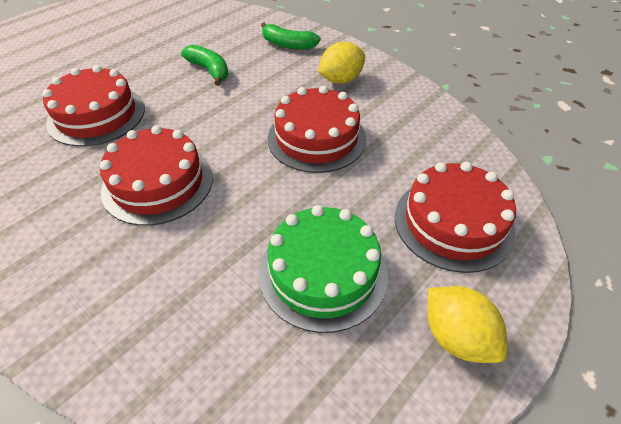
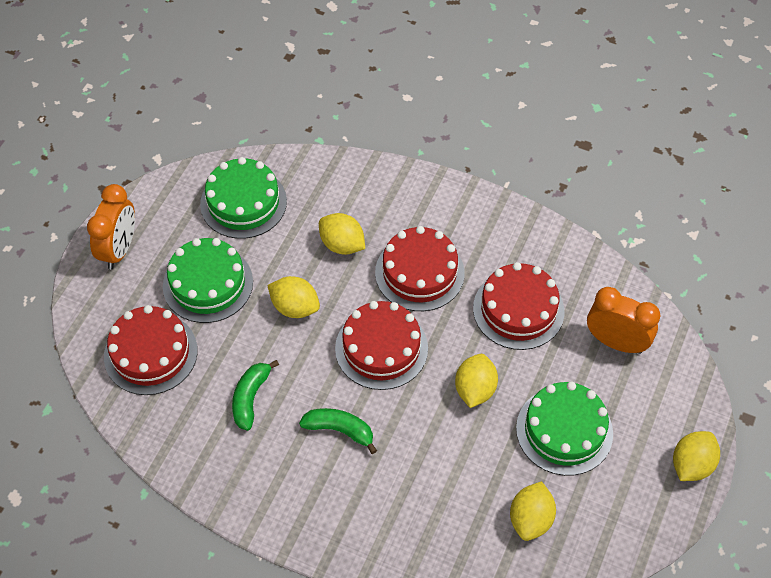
green cake: 1 -> 3
orange clock: 0 -> 2
yellow lemon: 2 -> 5

